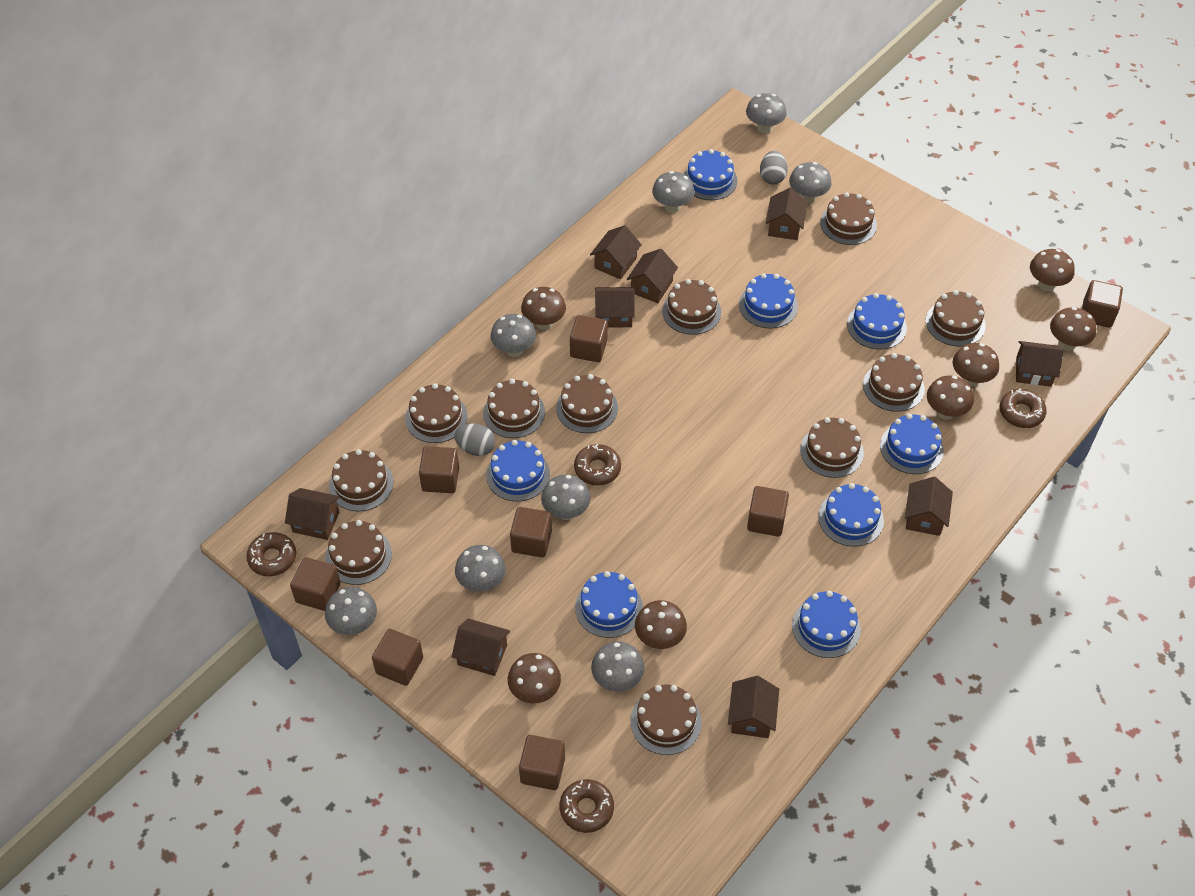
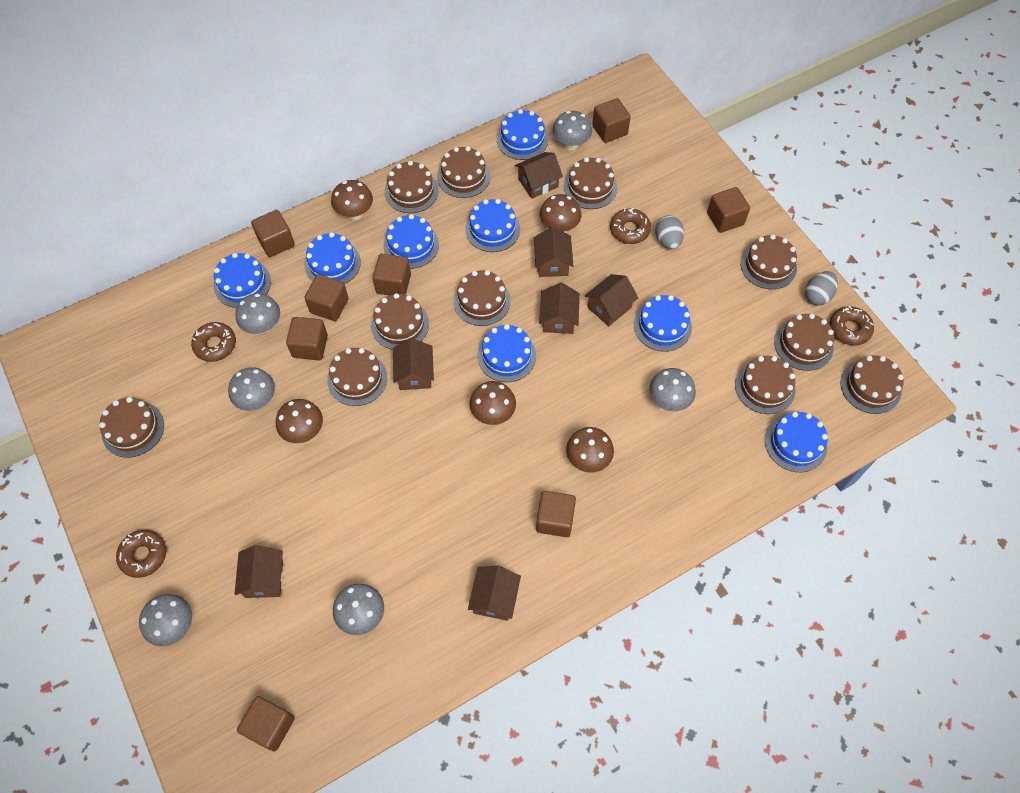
brown house: 9 -> 7
brown mushroom: 7 -> 5
grey mushroom: 8 -> 6

